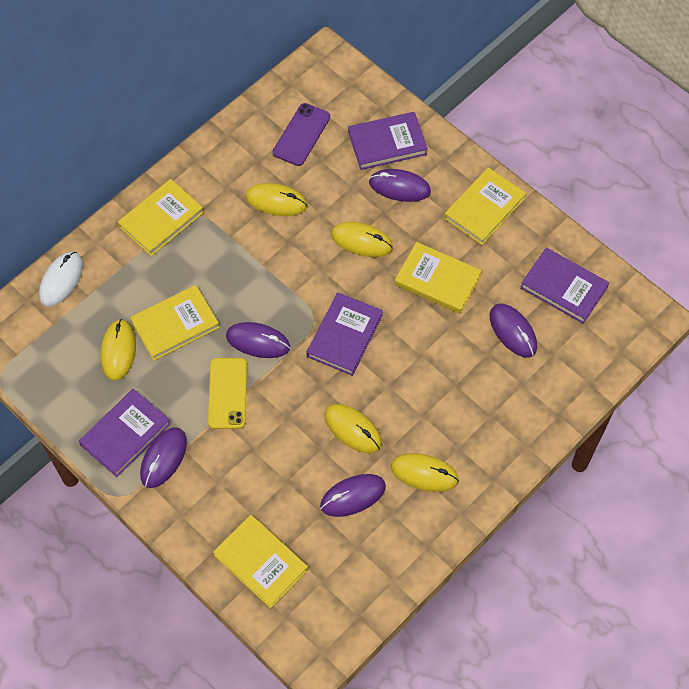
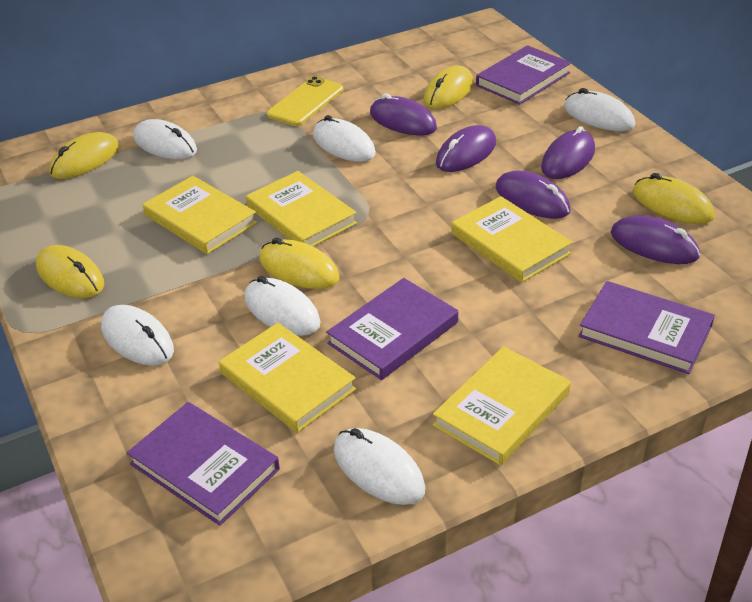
purple phone: 1 -> 0
white mouse: 1 -> 6

